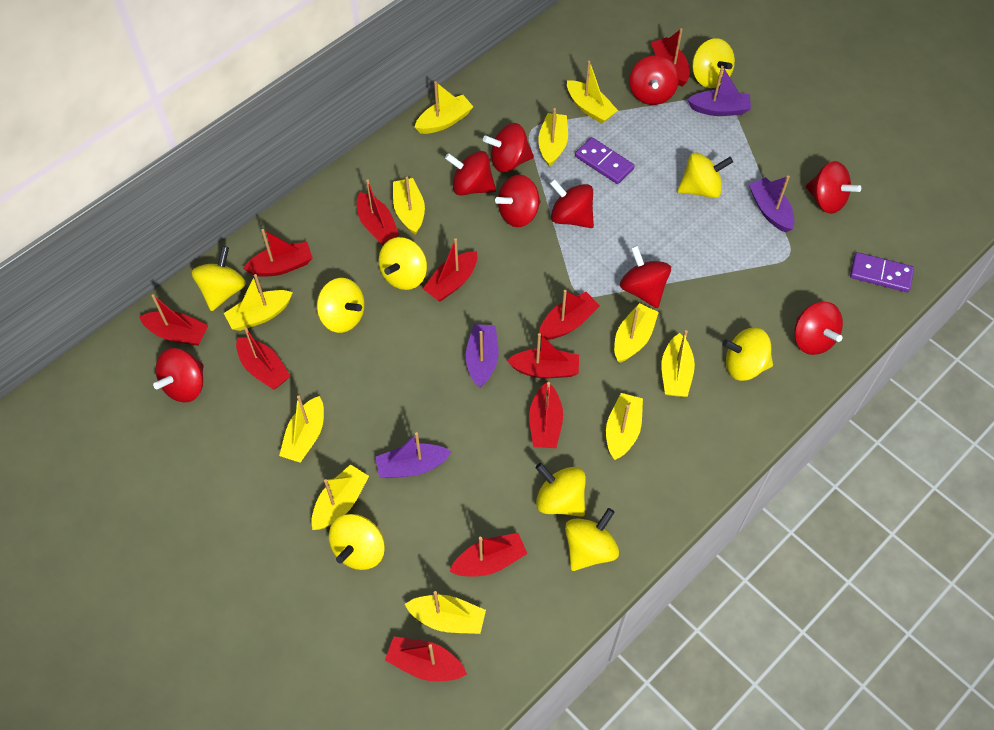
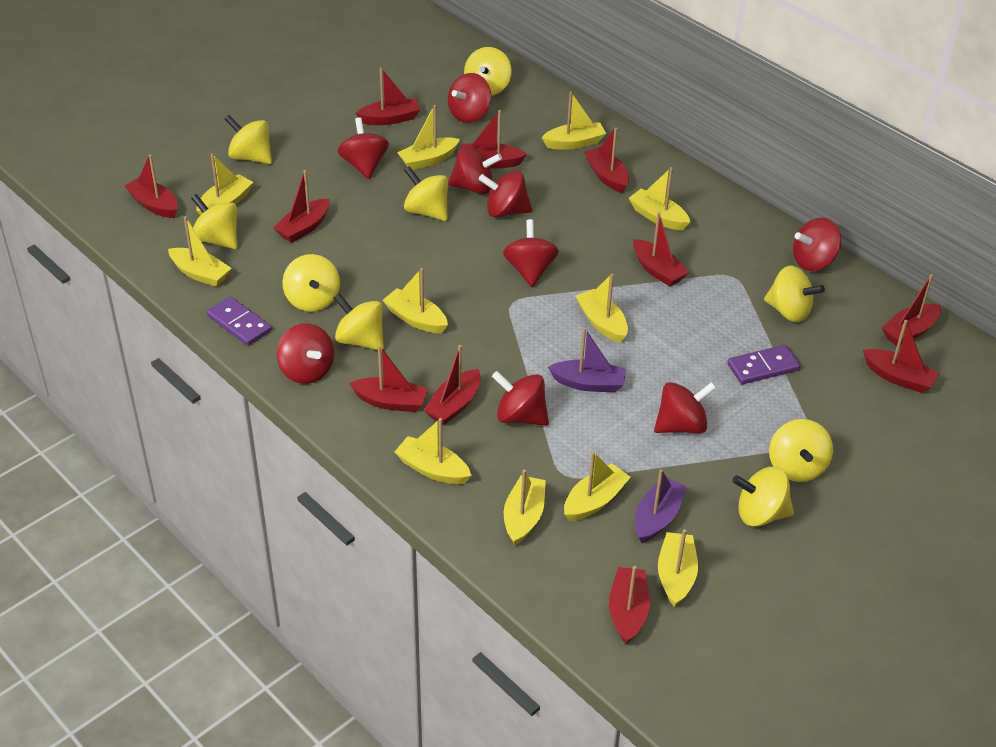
purple boat: 4 -> 2

